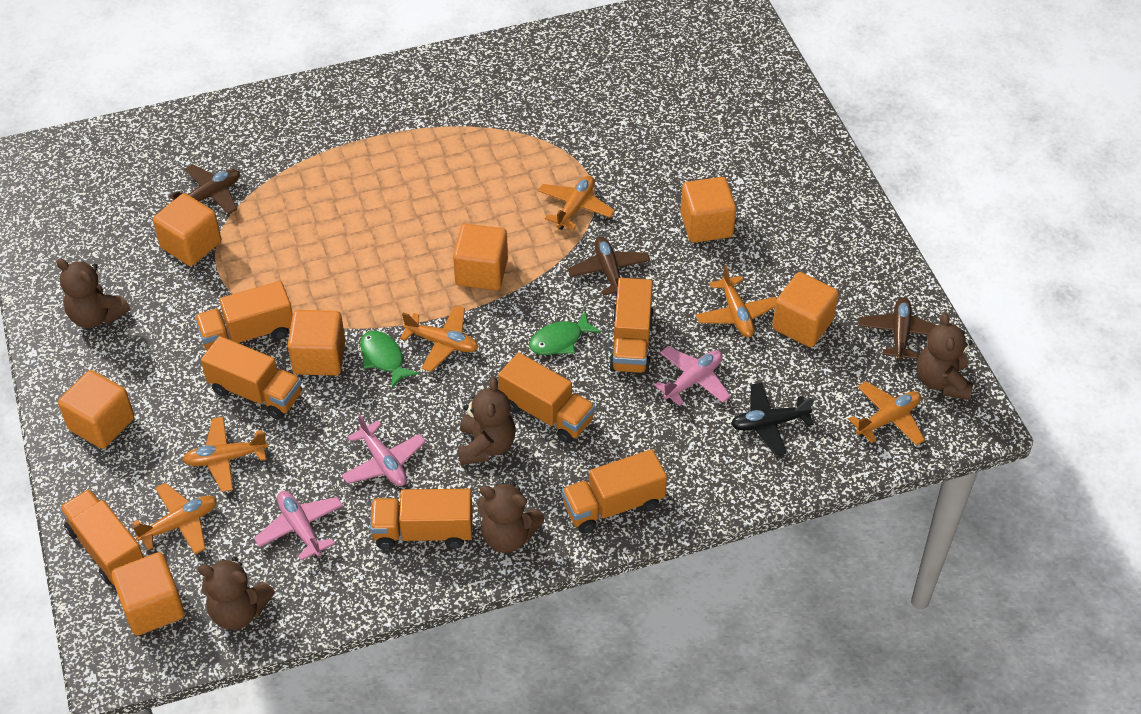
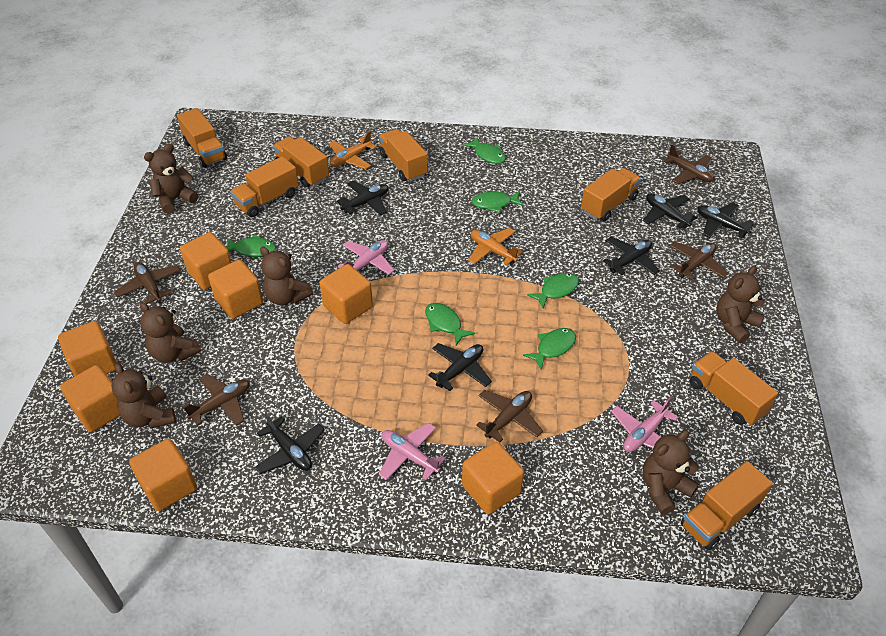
black plane: 1 -> 6
brown plane: 3 -> 5
brown teddy bear: 5 -> 6
green fish: 2 -> 6
orange plane: 6 -> 2

